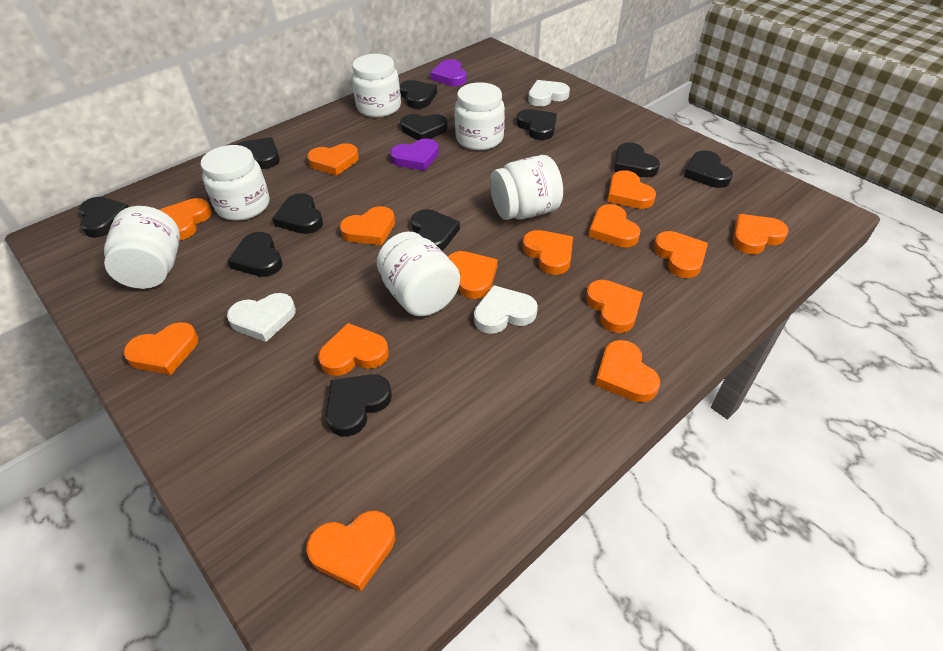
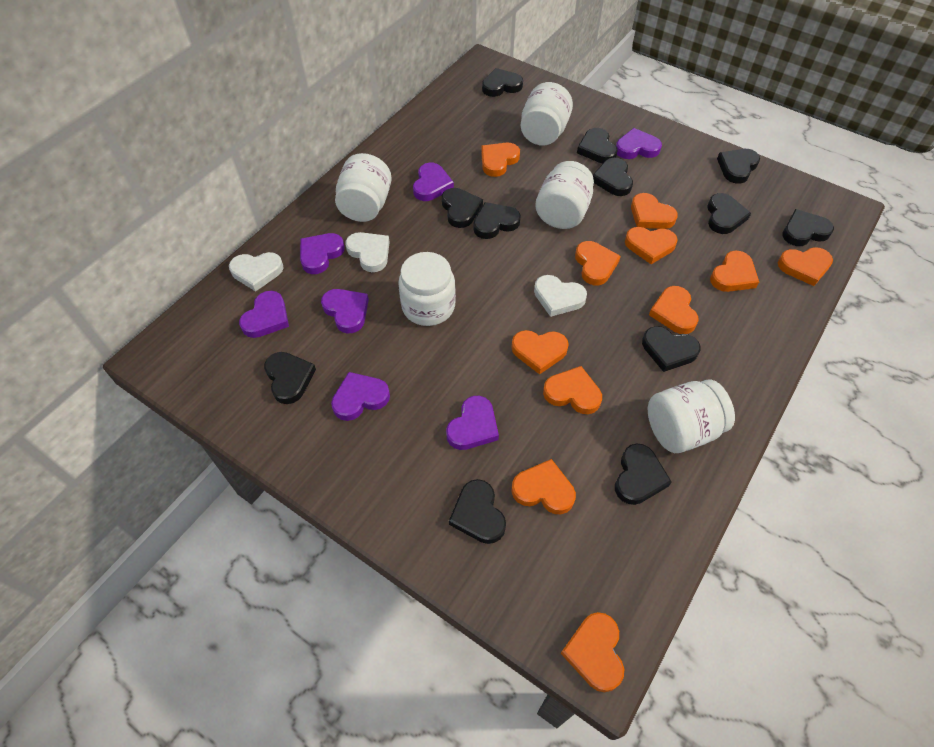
black heart: 11 -> 12
orange heart: 14 -> 11
purple heart: 2 -> 7
white jar: 6 -> 5

